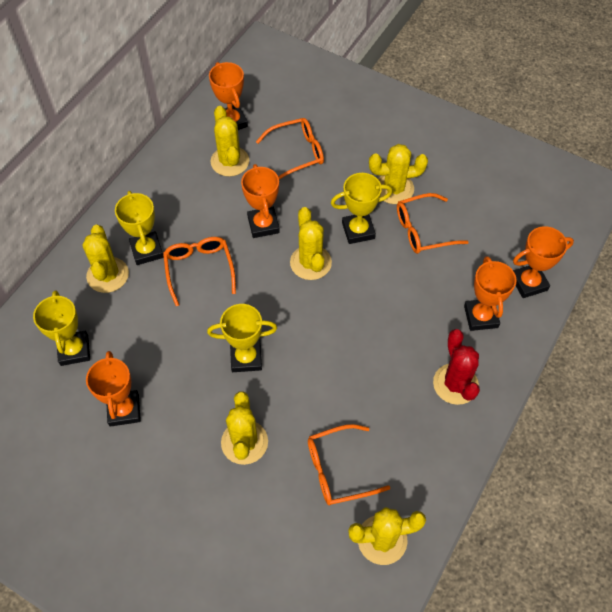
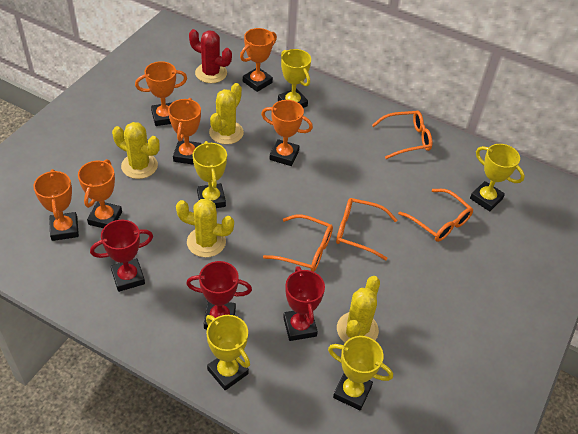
orange trophy: 5 -> 6
red trophy: 0 -> 3
yellow cactus: 6 -> 4
yellow trophy: 4 -> 5

